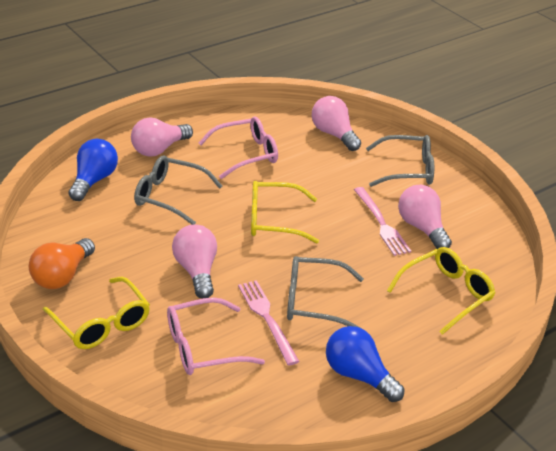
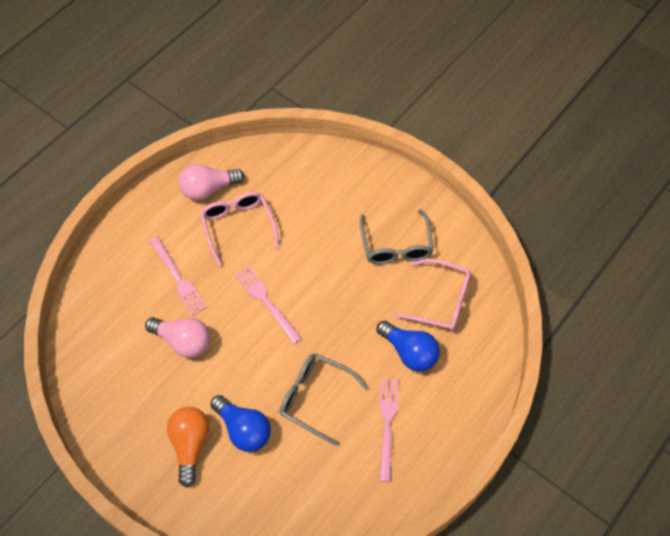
grey glasses: 3 -> 2
pink fork: 2 -> 3
pink light bulb: 4 -> 2
yellow glasses: 3 -> 0

